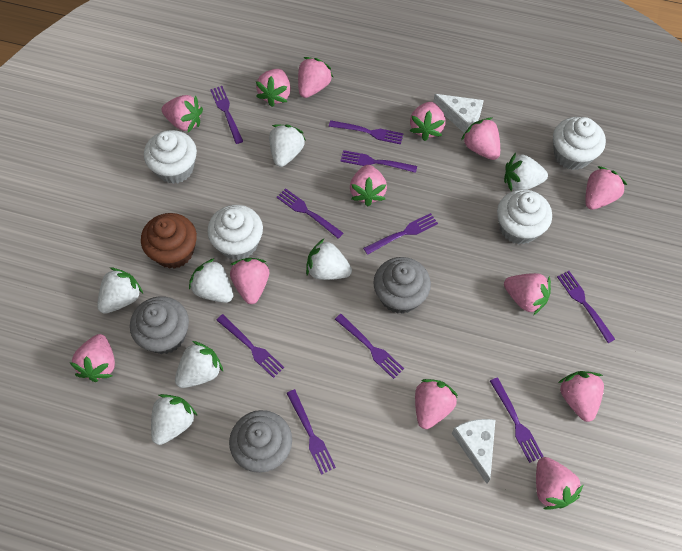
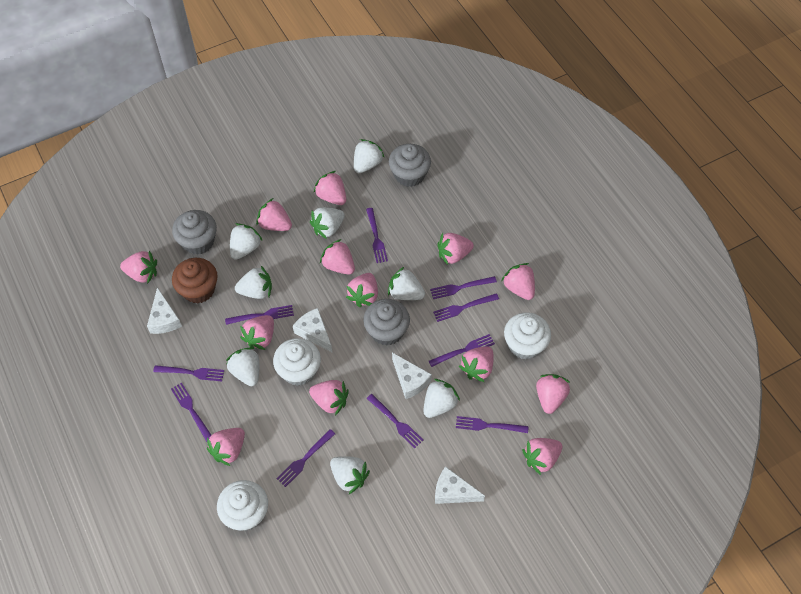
white cheese: 2 -> 4
white cupcake: 4 -> 3
white strawberry: 7 -> 8

